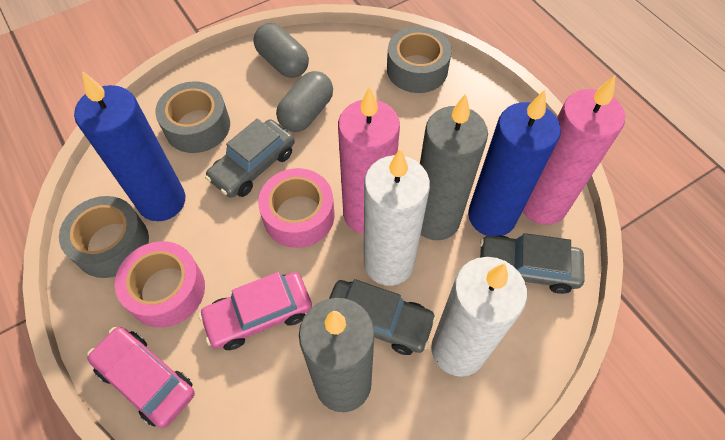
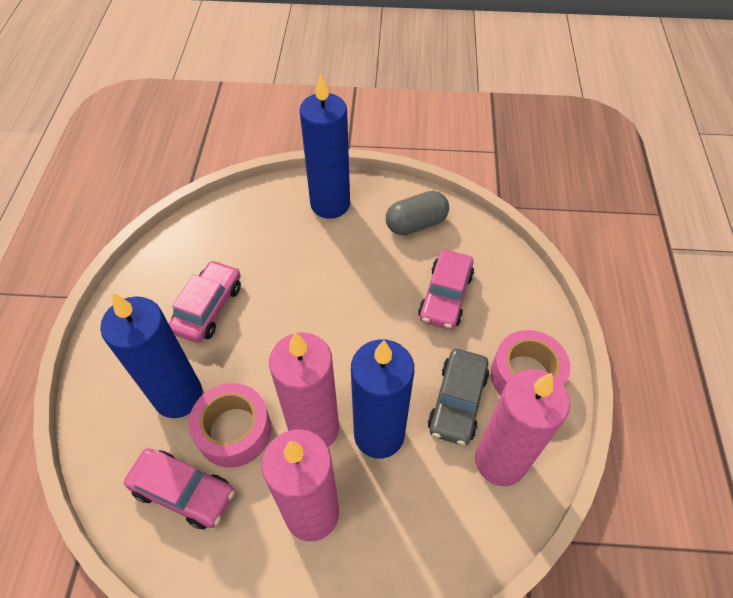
blue candle: 2 -> 3
grey candle: 2 -> 0
grey capsule: 2 -> 1
grey car: 3 -> 1
grey tape: 3 -> 0
pink candle: 2 -> 3
pink car: 2 -> 3
white candle: 2 -> 0

